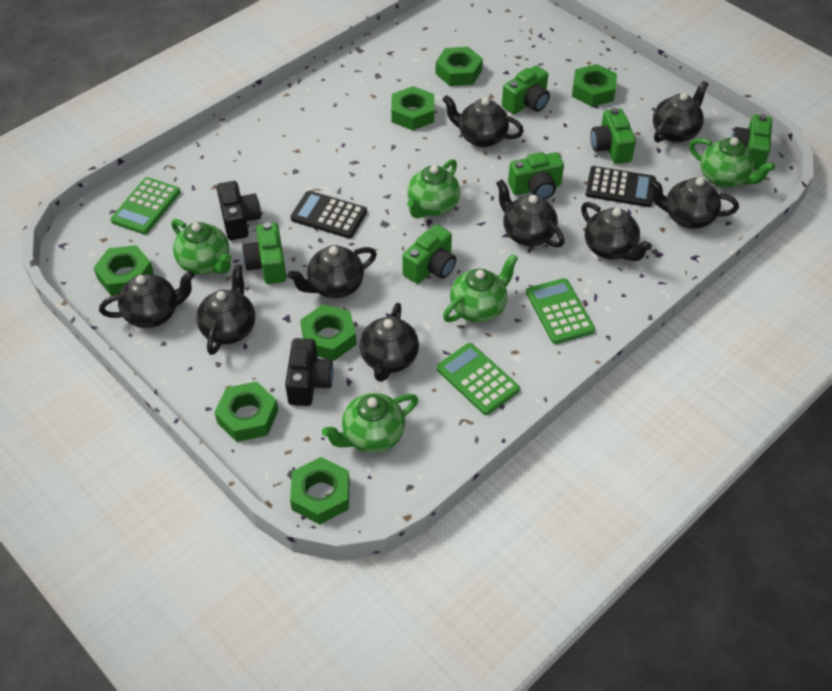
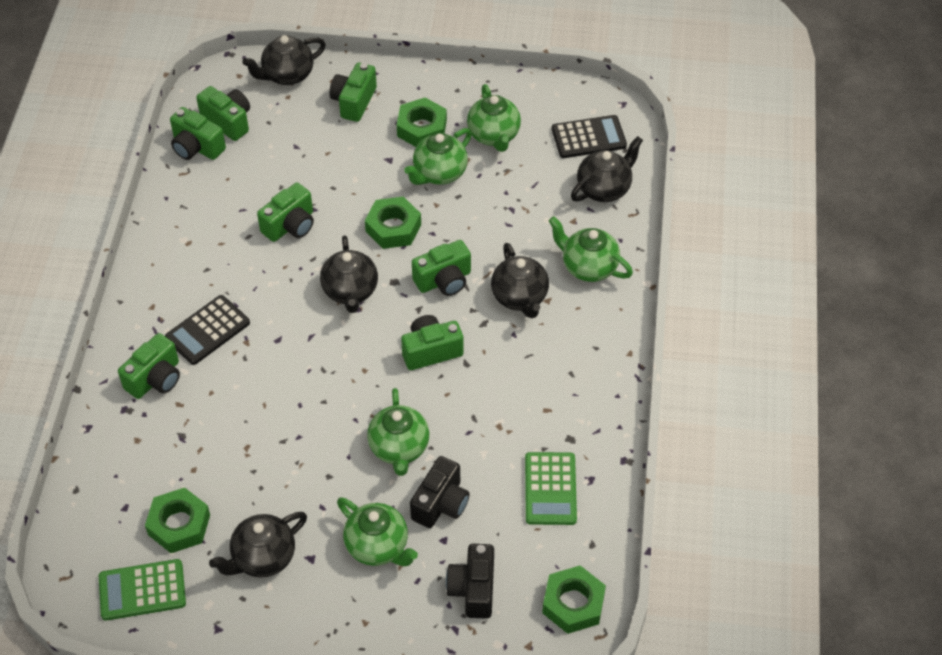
black teapot: 9 -> 5
green calculator: 3 -> 2
green camera: 6 -> 7
green nut: 7 -> 4

